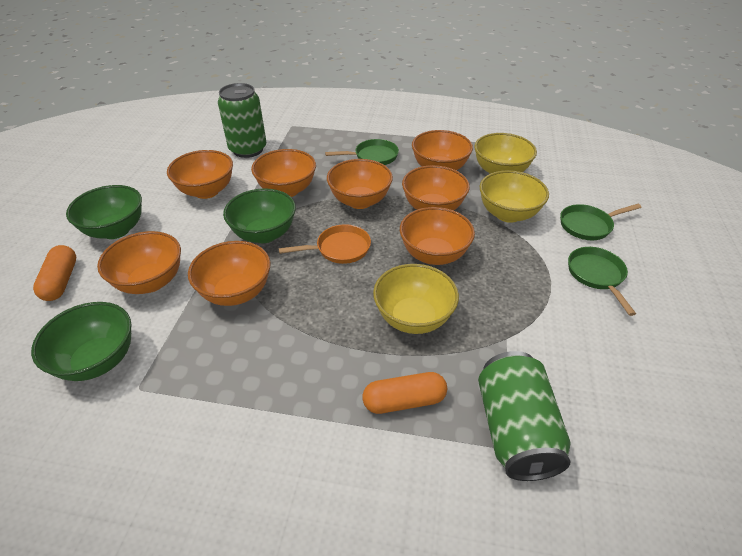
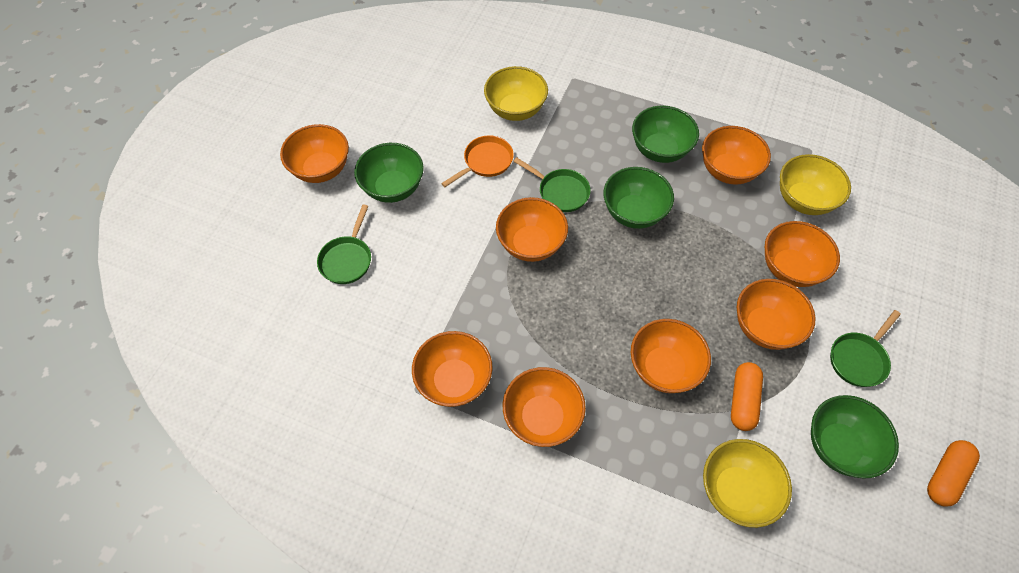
green bowl: 3 -> 4
green can: 2 -> 0

